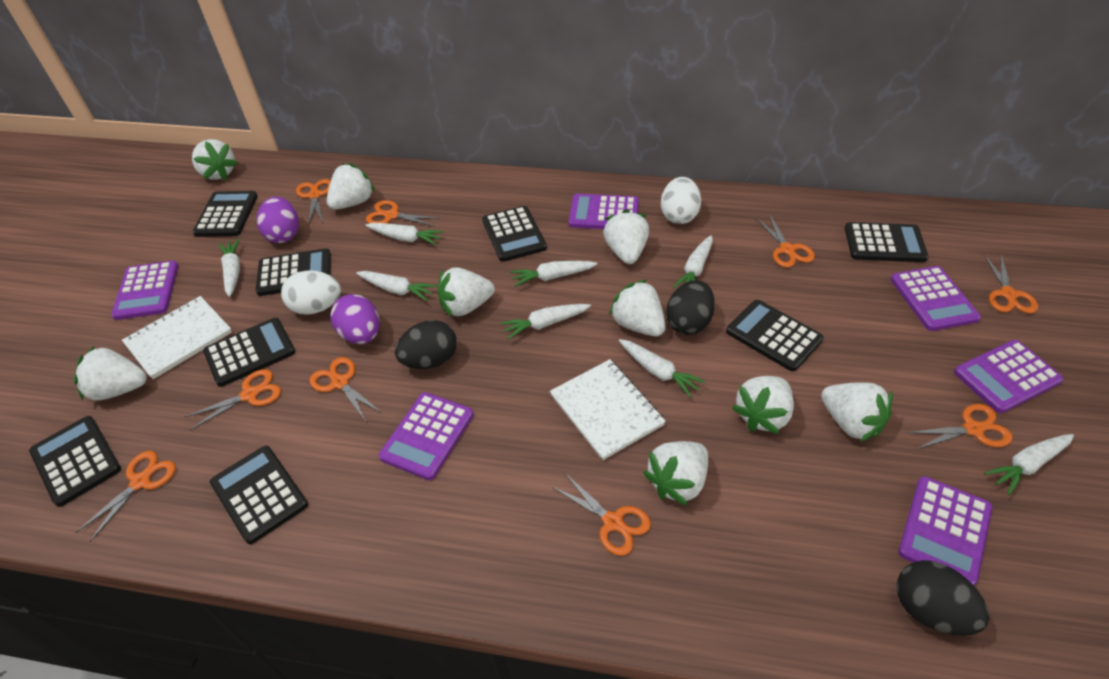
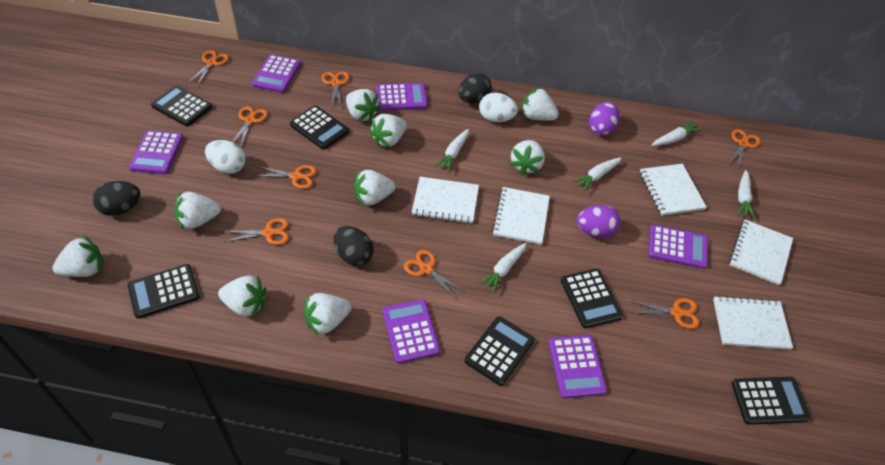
black calculator: 8 -> 6
orange scissors: 9 -> 8
white carrot: 8 -> 5
white notebook: 2 -> 5

